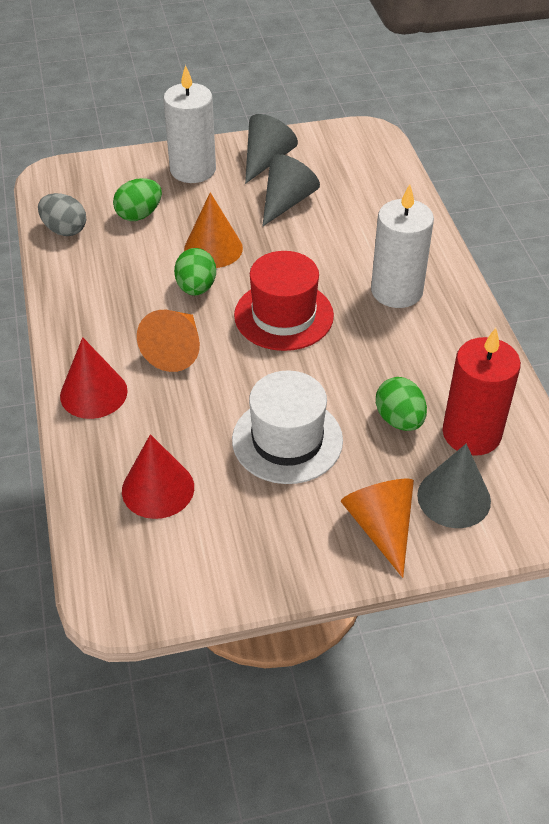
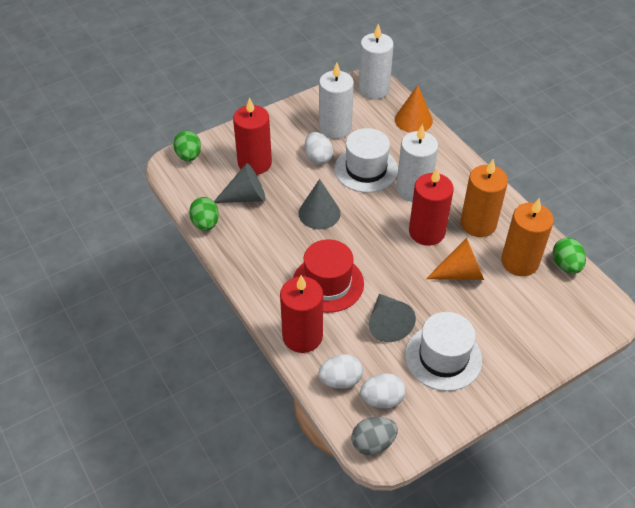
orange candle: 0 -> 2
orange cone: 3 -> 2
red candle: 1 -> 3
red cone: 2 -> 0
white candle: 2 -> 3
white egg: 0 -> 3
white hat: 1 -> 2

